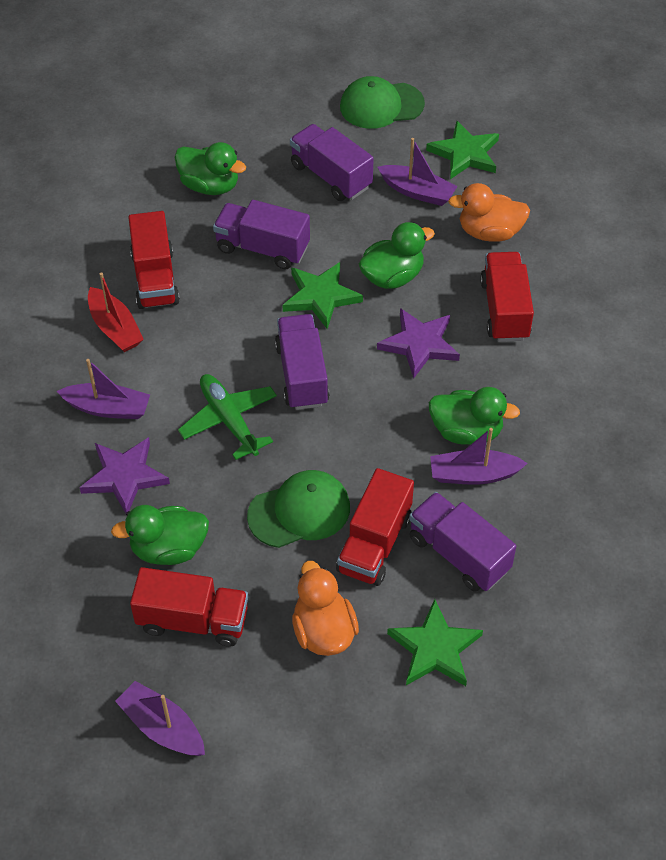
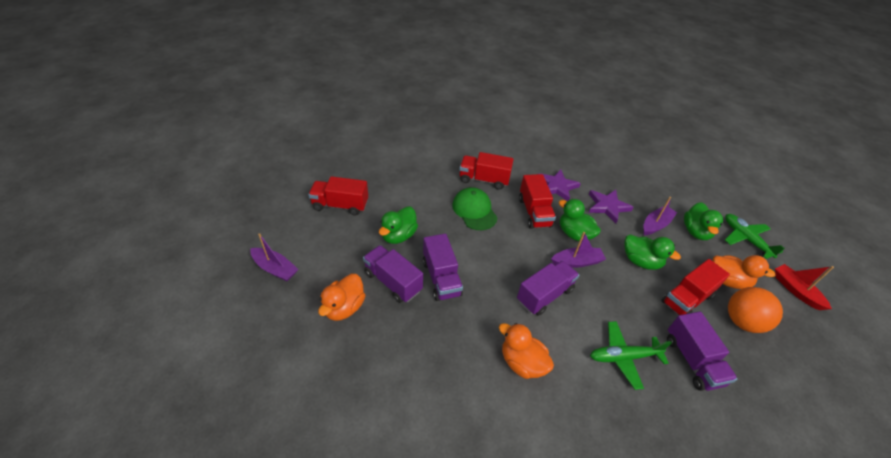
green cap: 2 -> 1
green plane: 1 -> 2
green star: 3 -> 0
orange ball: 0 -> 1
orange duck: 2 -> 3
purple boat: 4 -> 3

